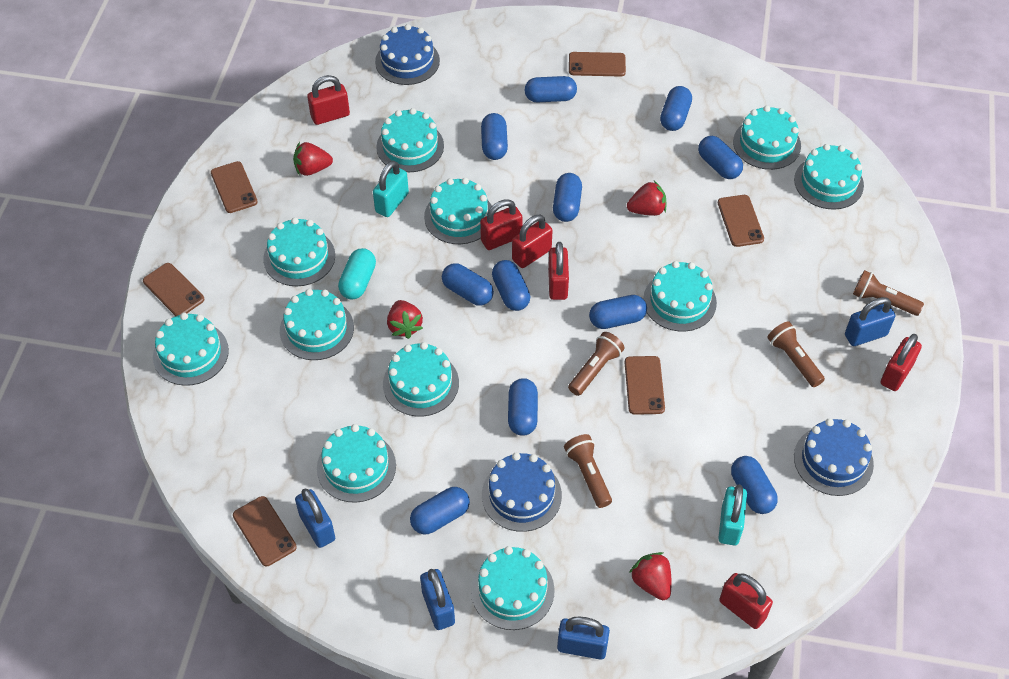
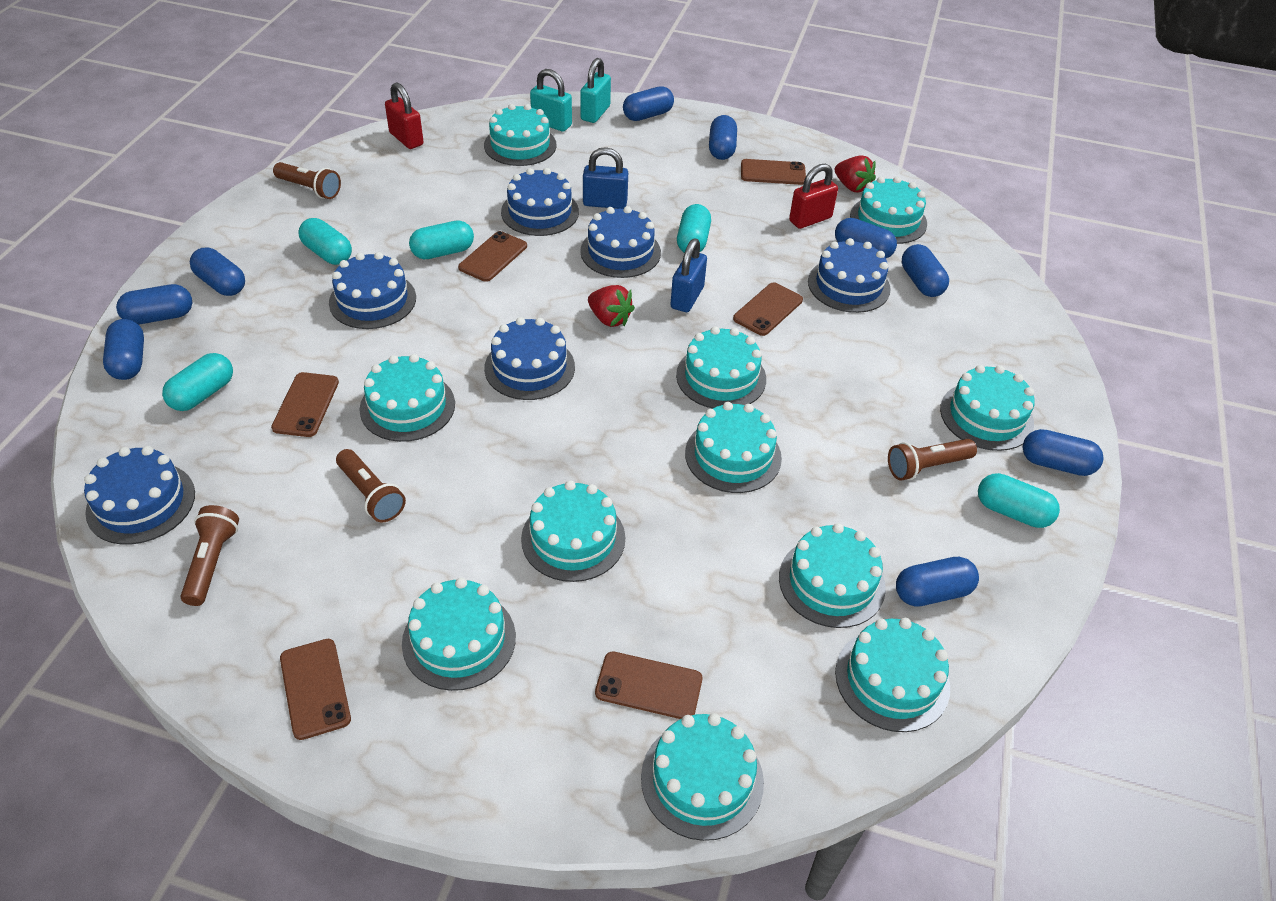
blue cake: 3 -> 6
blue capsule: 11 -> 9
blue padlock: 4 -> 2
red padlock: 6 -> 2
red strawberry: 4 -> 2
turquoise capsule: 1 -> 5

